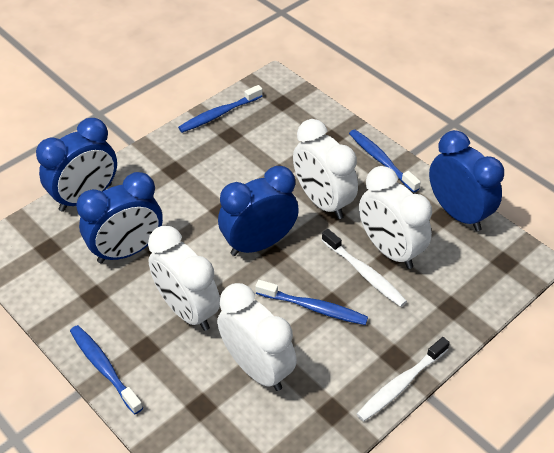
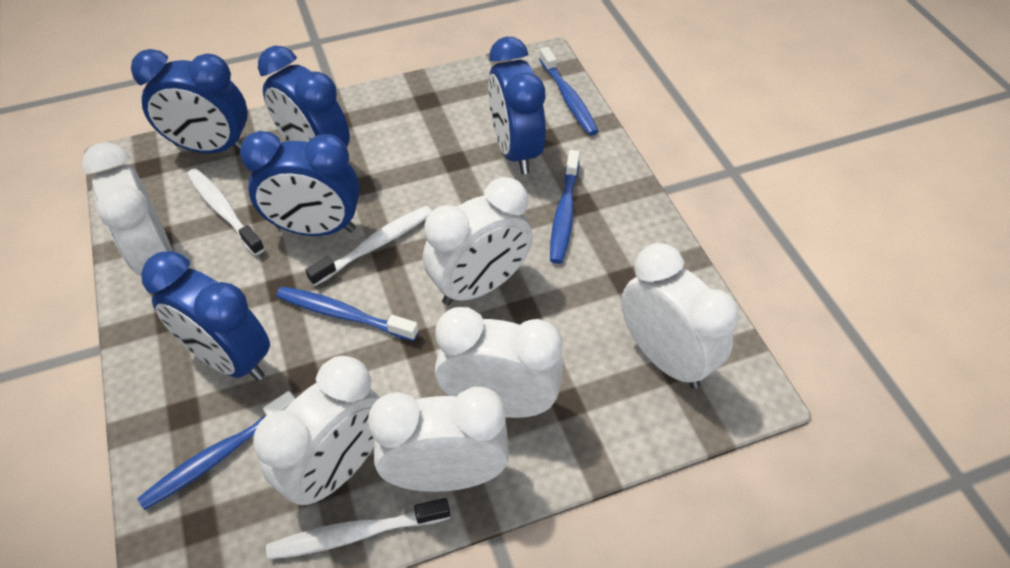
blue clock: 4 -> 5
white clock: 4 -> 6
white toothbrush: 2 -> 3

